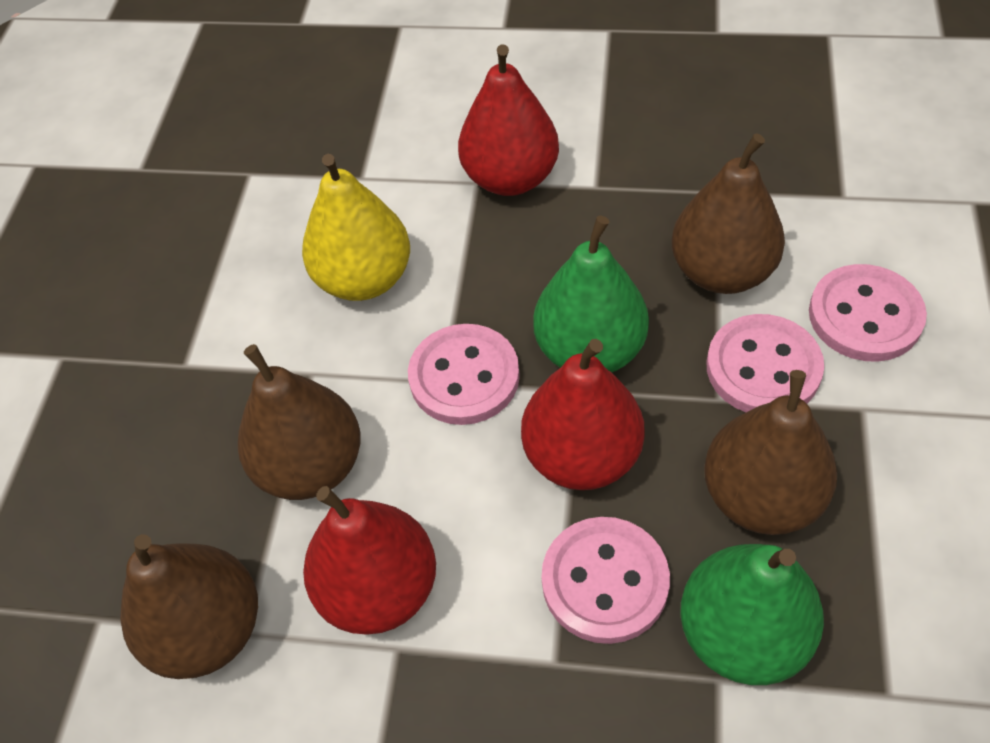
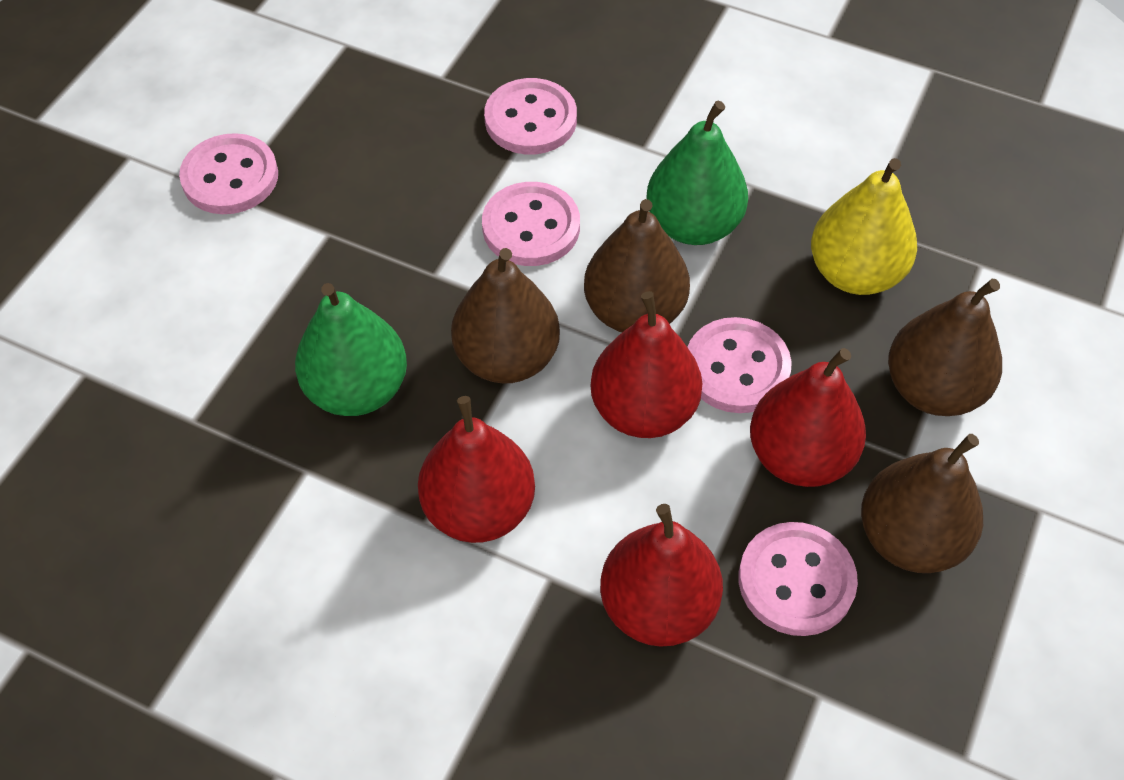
pink button: 4 -> 5
red pear: 3 -> 4

